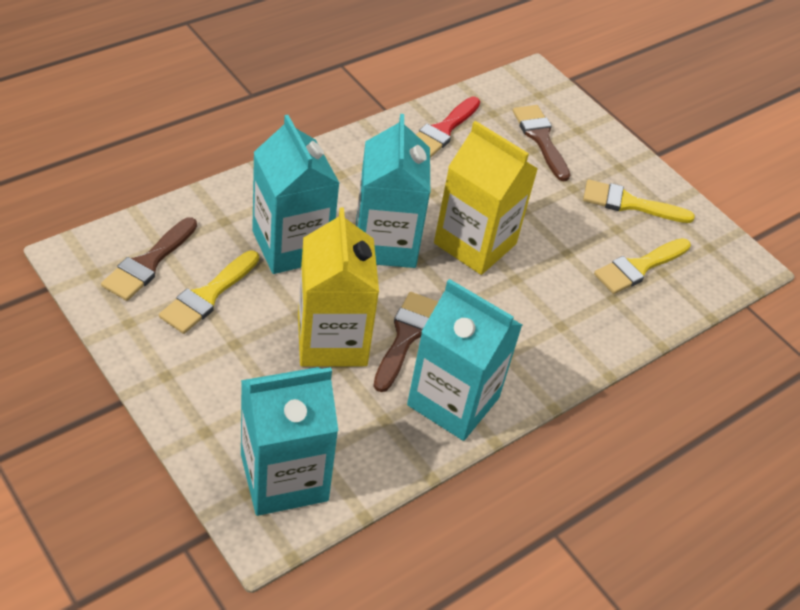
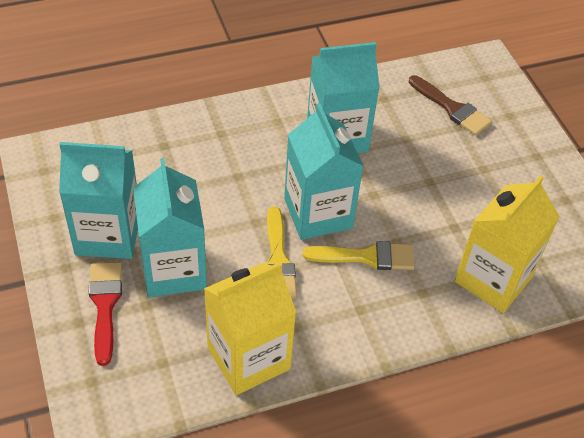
brown brush: 3 -> 1
yellow brush: 3 -> 2

